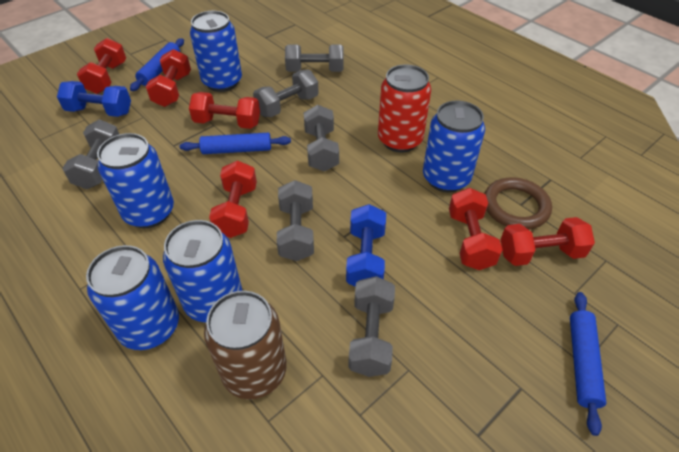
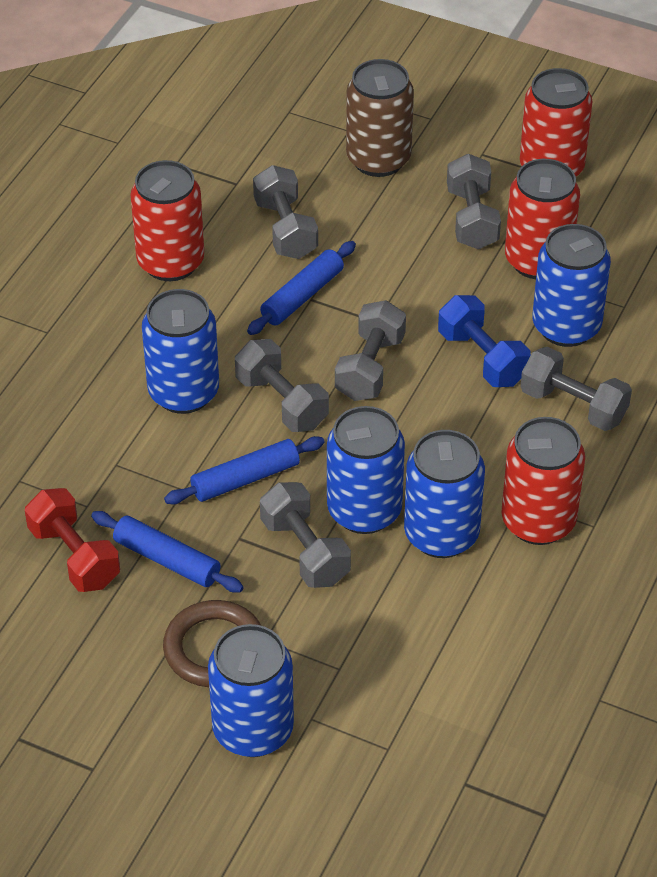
blue dumbbell: 2 -> 1
red can: 1 -> 4
red dumbbell: 6 -> 1

